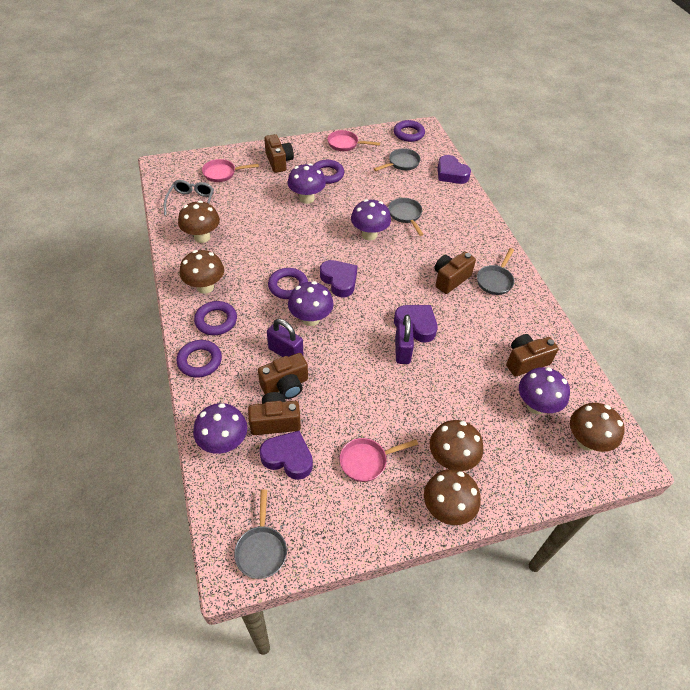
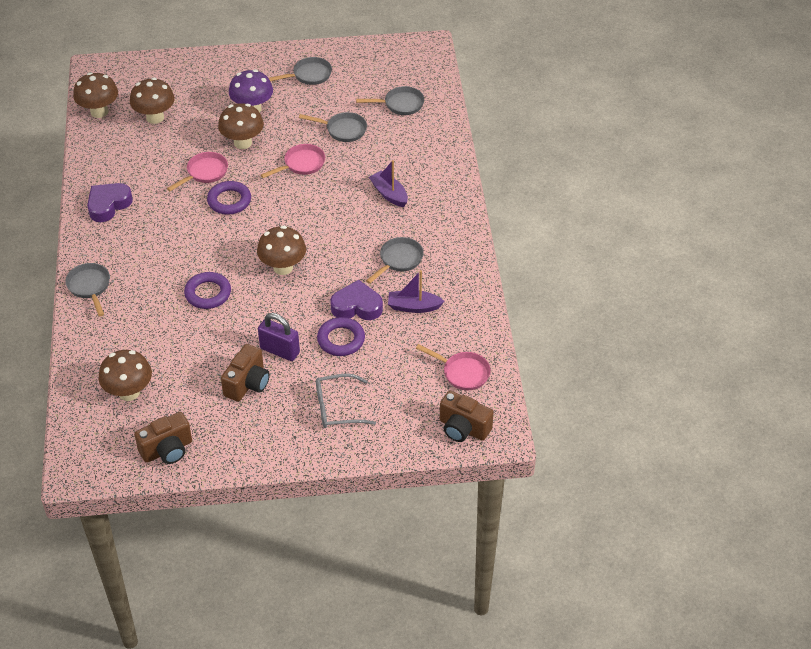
brown camera: 5 -> 3
grey pan: 4 -> 5
purple boat: 0 -> 2
purple heart: 4 -> 2
purple mushroom: 5 -> 1
purple padlock: 2 -> 1
purple ring: 5 -> 3

